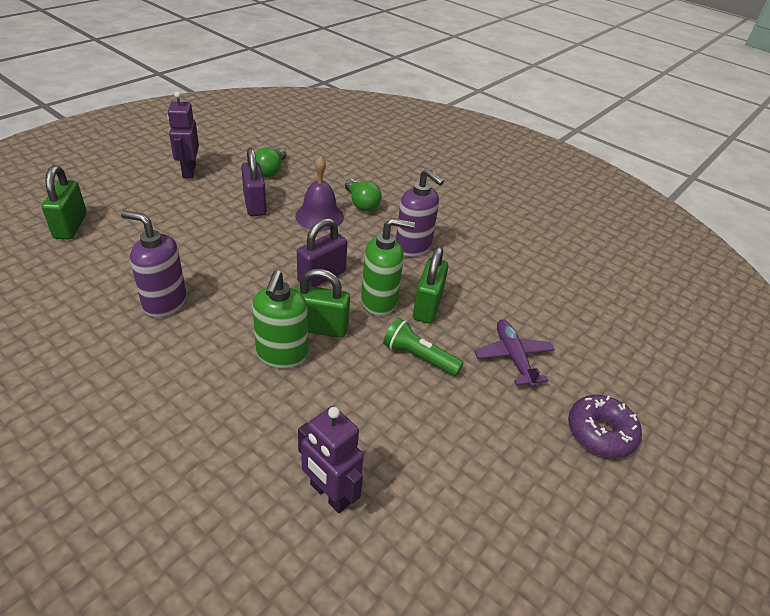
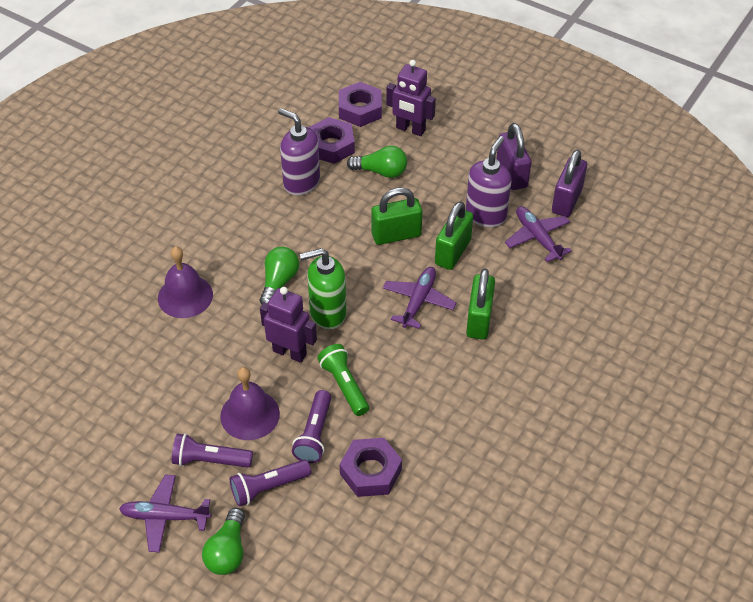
green light bulb: 2 -> 3
green soap dispenser: 2 -> 1
purple bell: 1 -> 2
purple donut: 1 -> 0
purple flashlight: 0 -> 3
purple nut: 0 -> 3
purple plane: 1 -> 3

